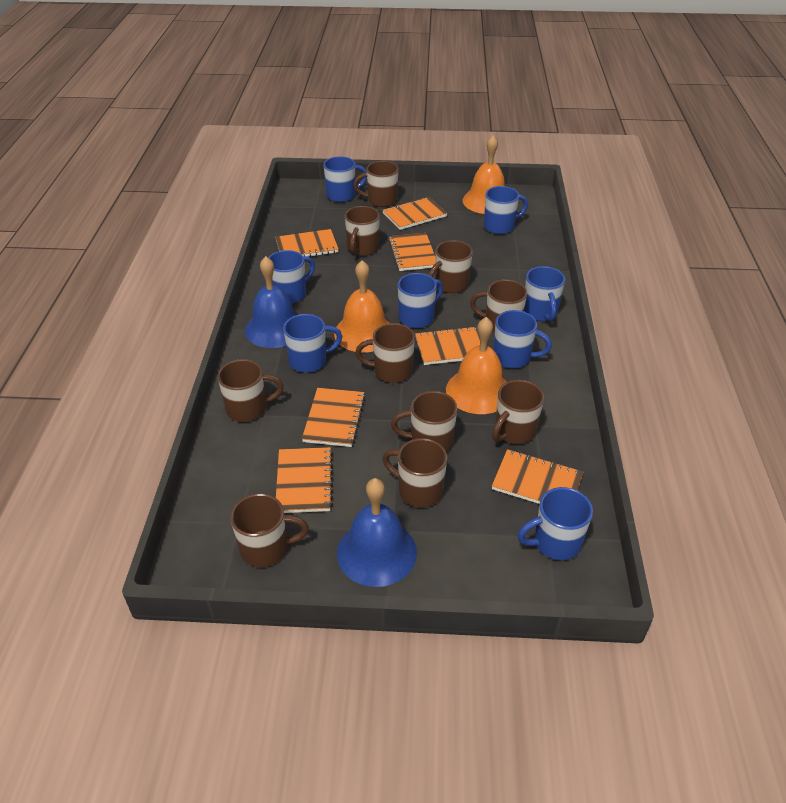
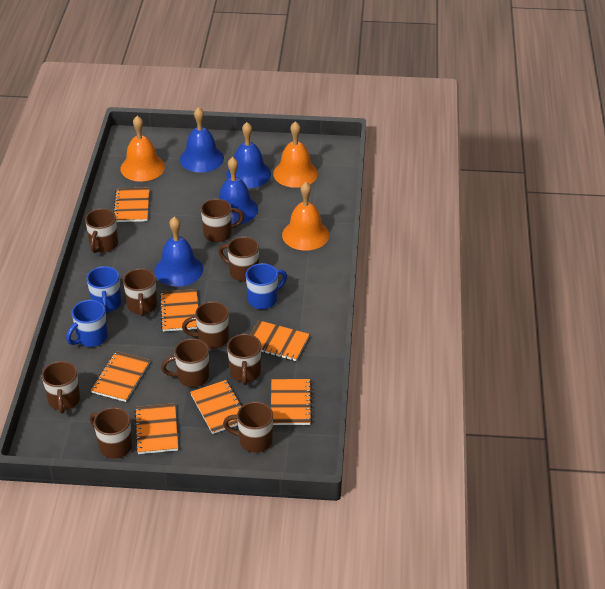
blue bell: 2 -> 4
blue mug: 8 -> 3

